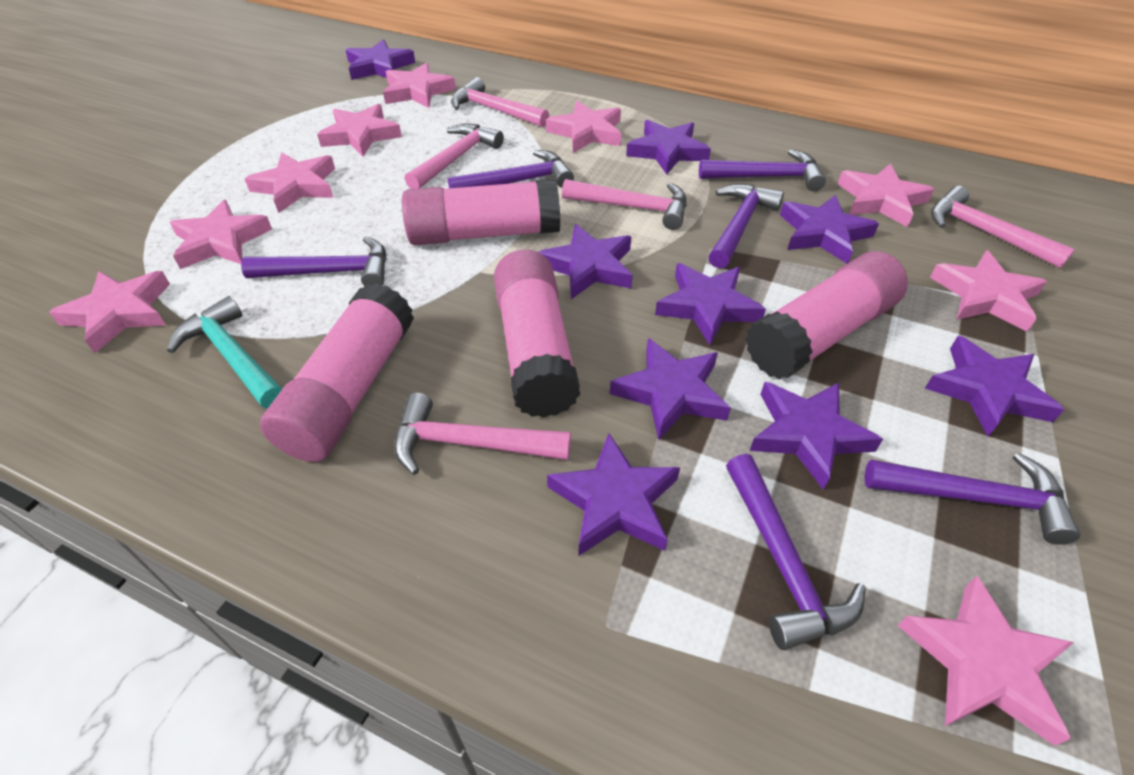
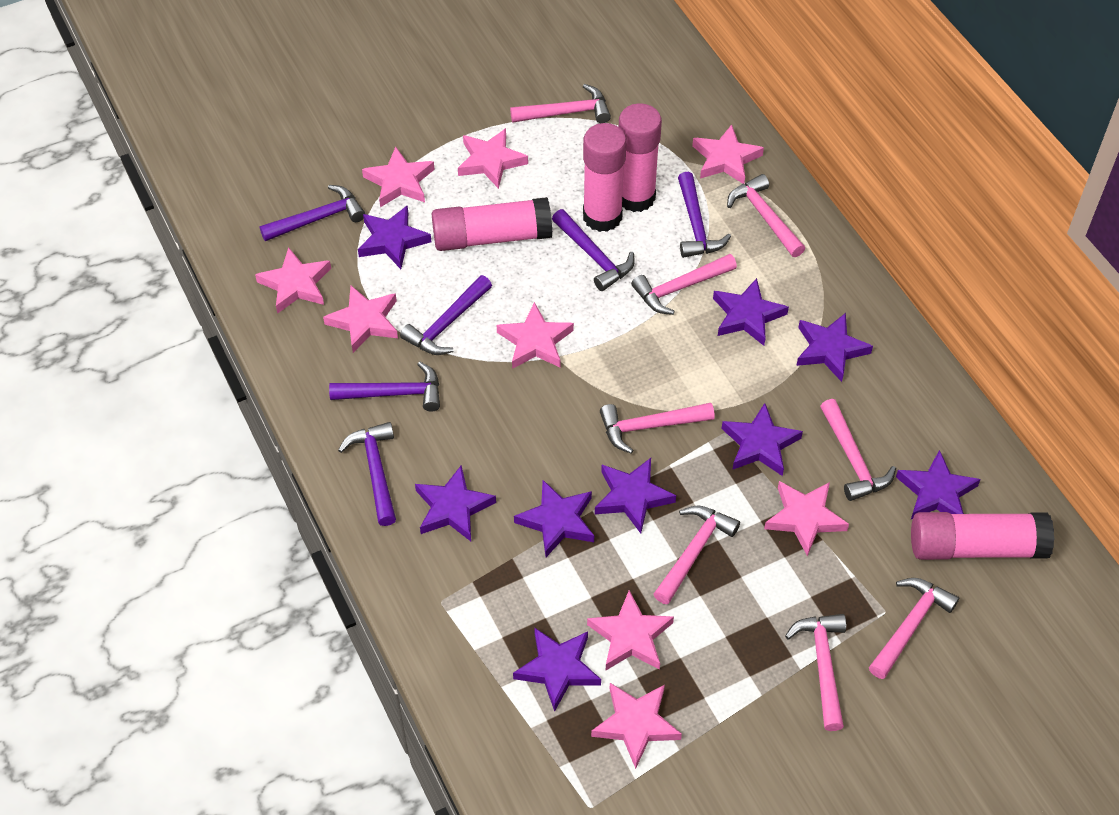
pink hammer: 5 -> 8
turquoise hammer: 1 -> 0

